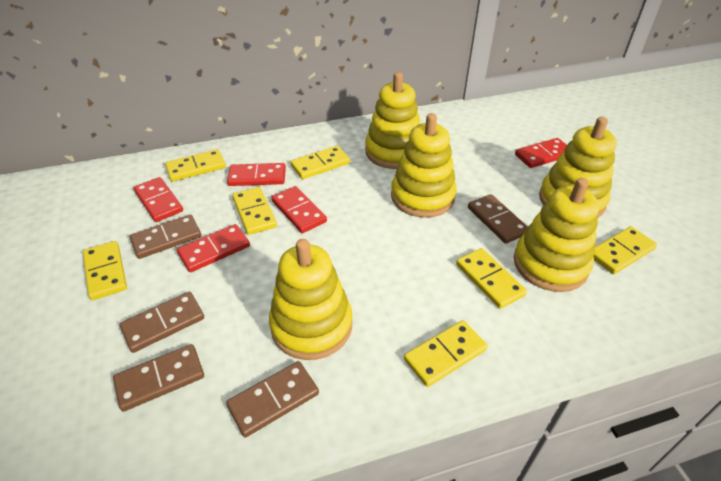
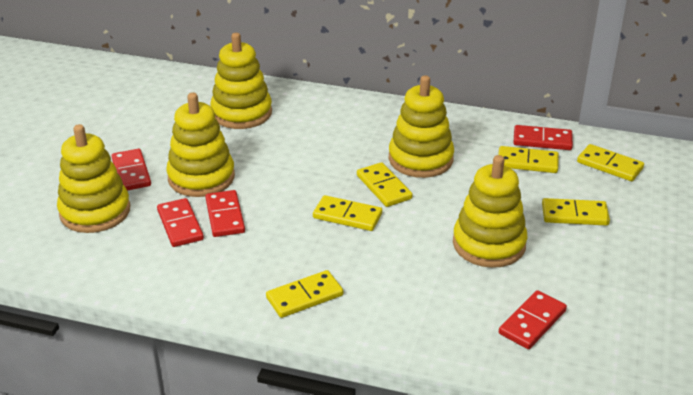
brown domino: 5 -> 0
yellow domino: 7 -> 6

